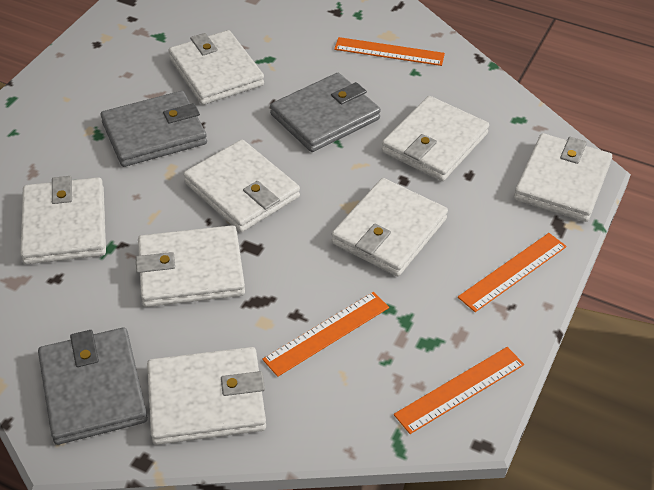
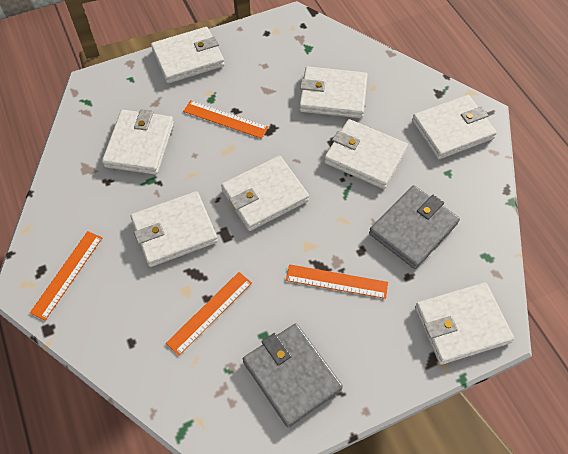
grey wallet: 3 -> 2

